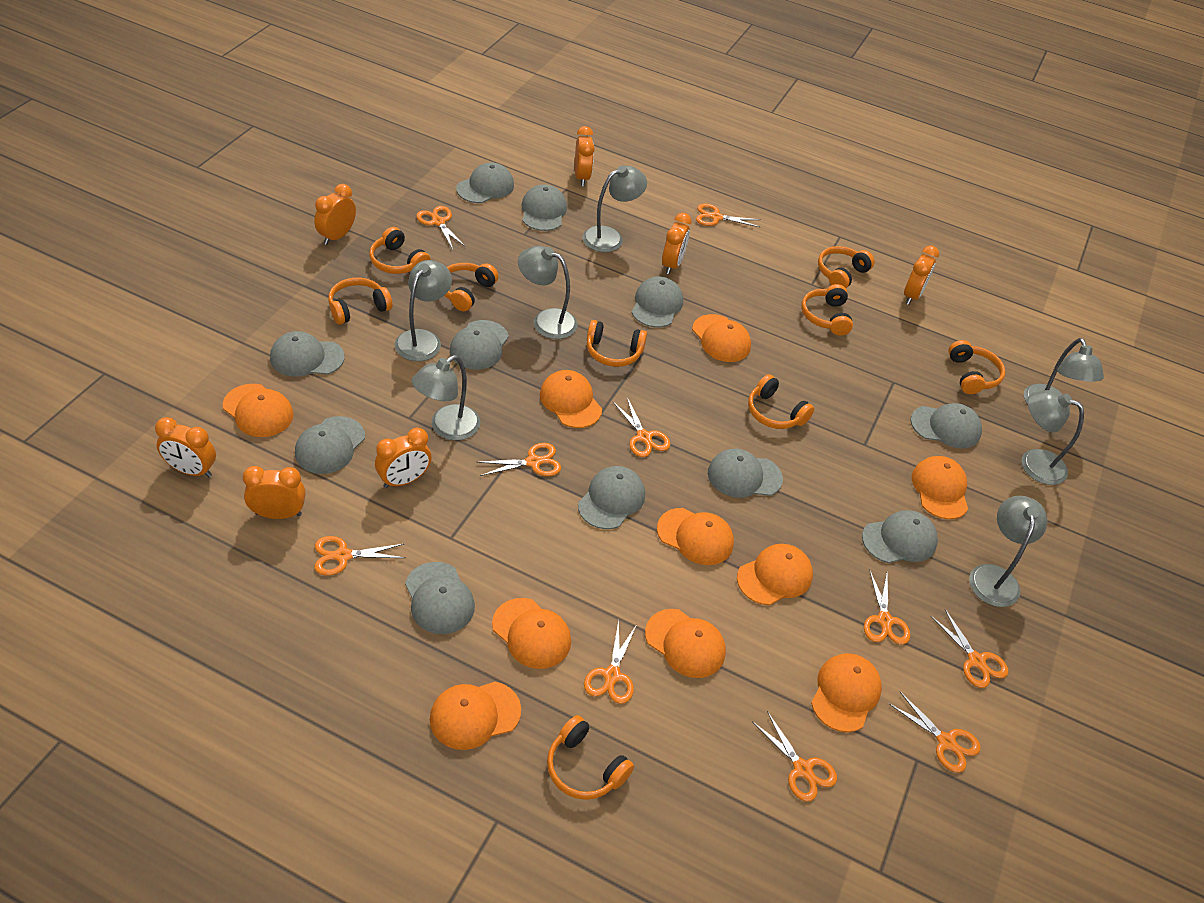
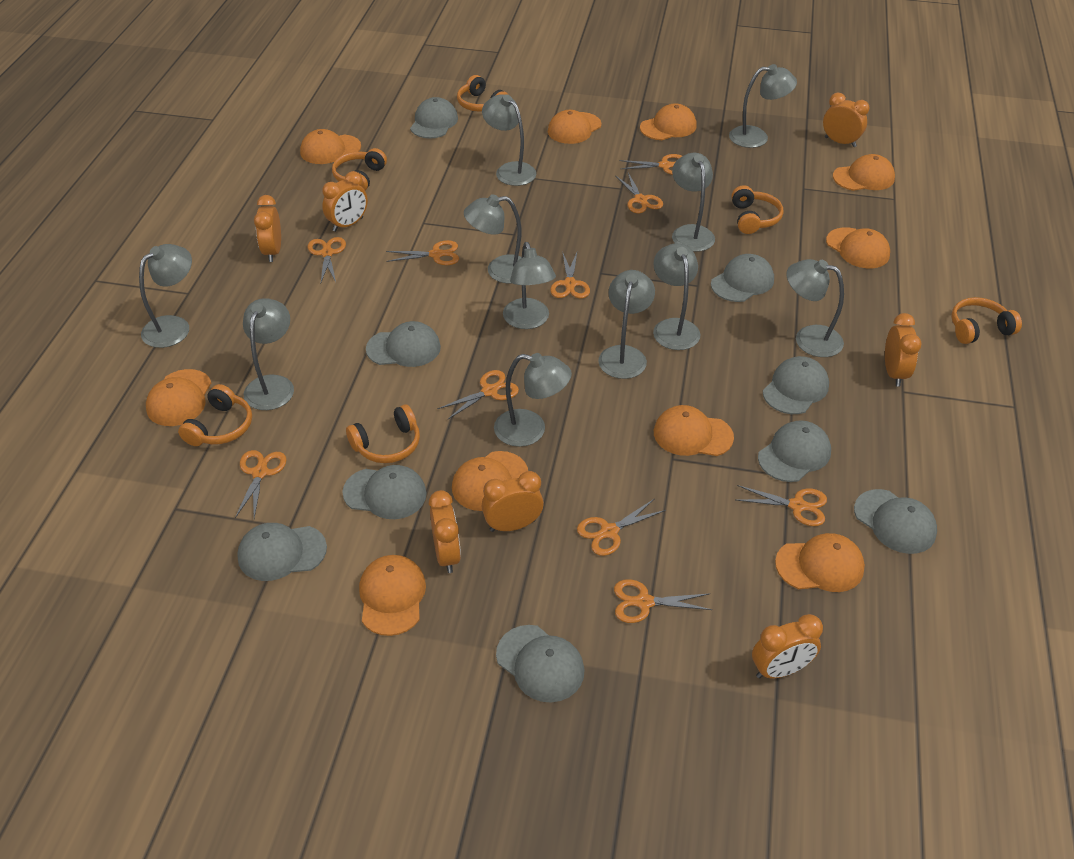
grey cap: 11 -> 9
grey lamp: 7 -> 11
orange headphones: 9 -> 6

